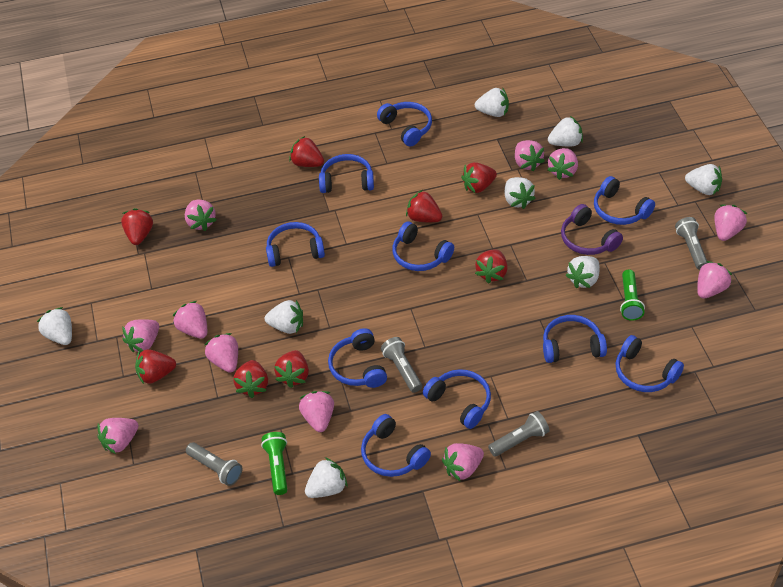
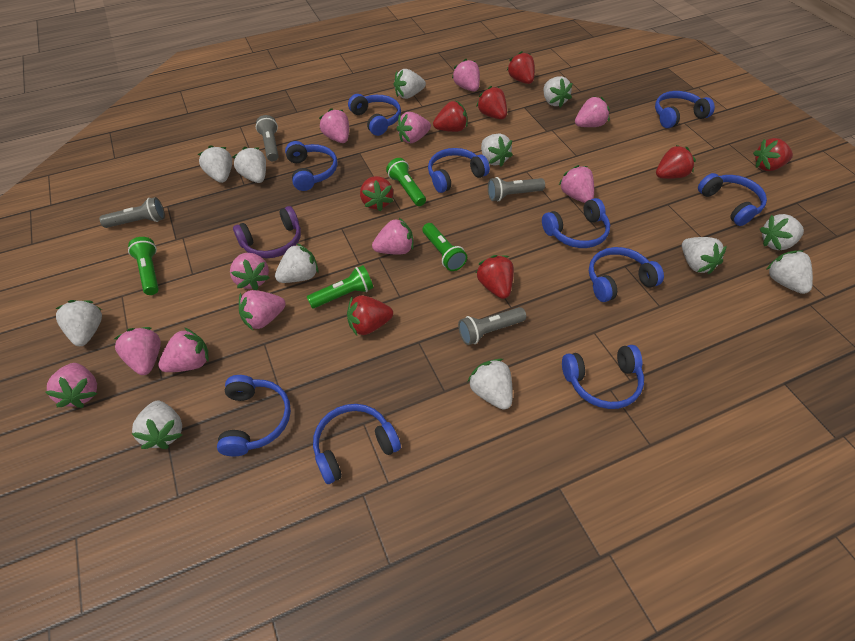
green flashlight: 2 -> 4
white strawberry: 8 -> 12

